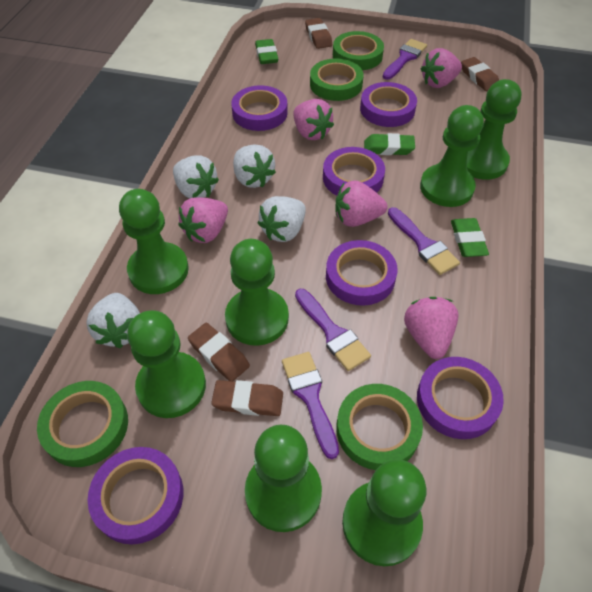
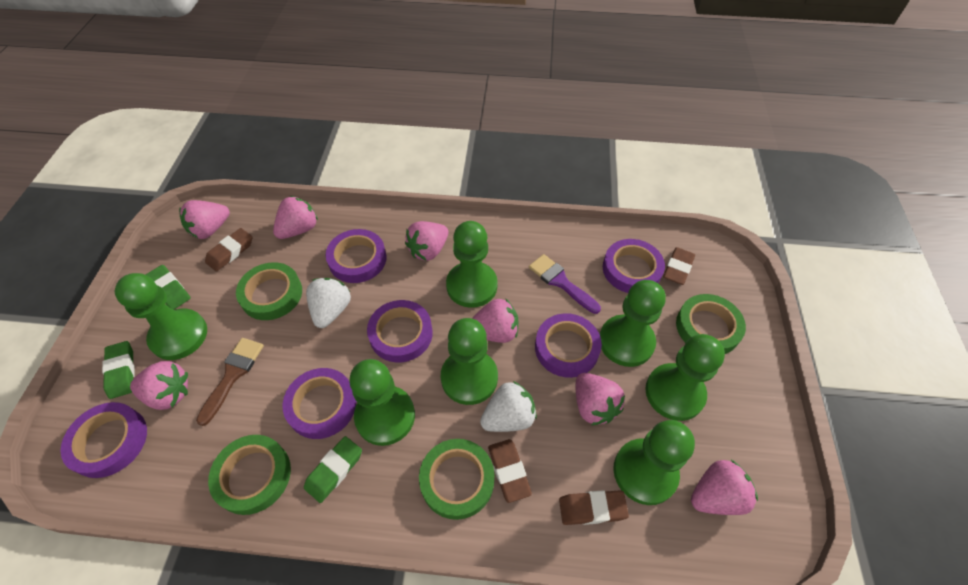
brown brush: 0 -> 1
pink strawberry: 5 -> 7
purple brush: 4 -> 1
white strawberry: 4 -> 2

